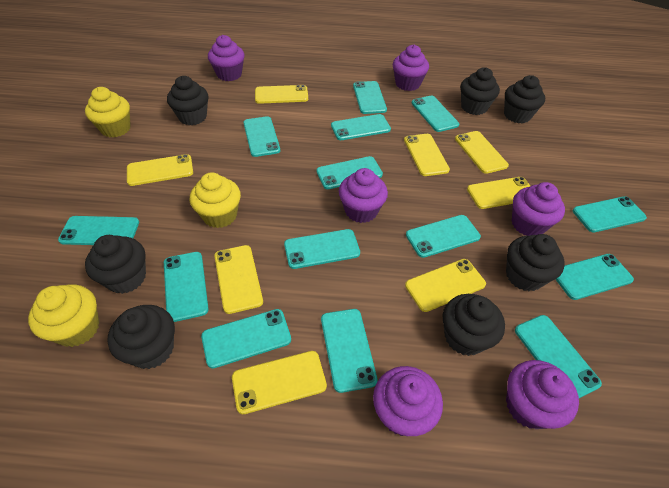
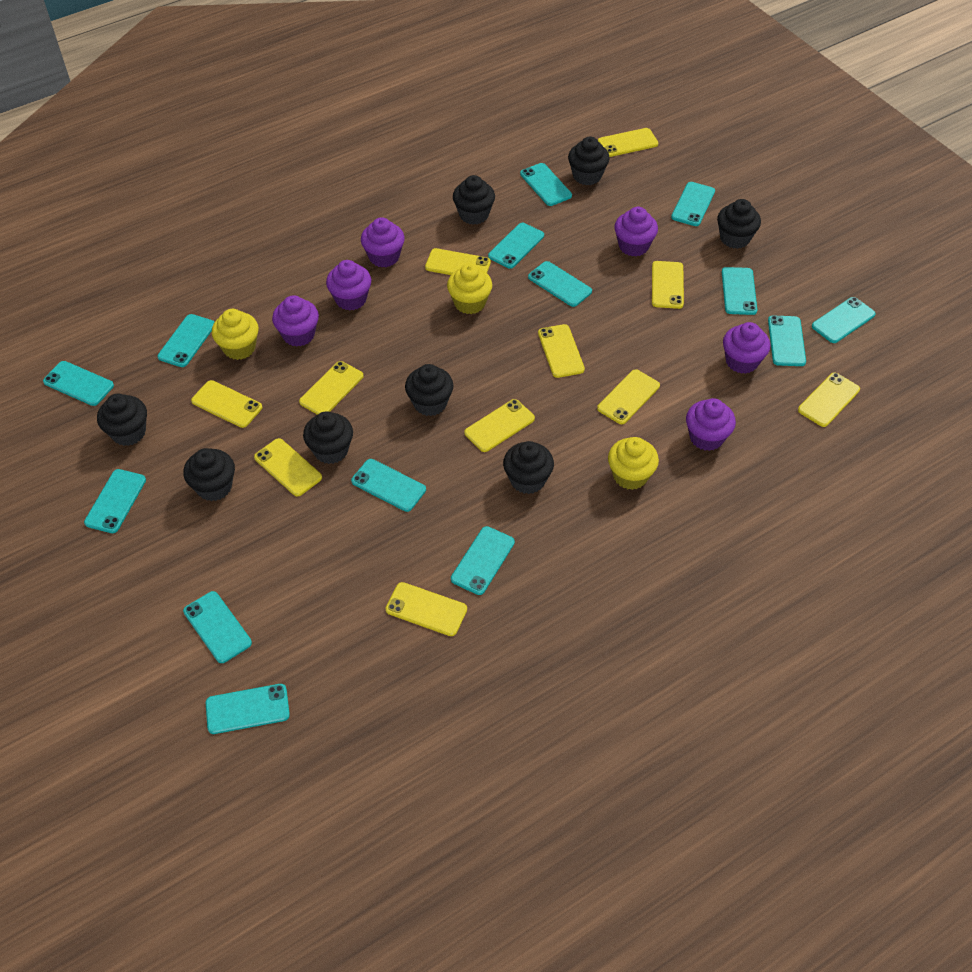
black cupcake: 7 -> 8
yellow phone: 8 -> 11

